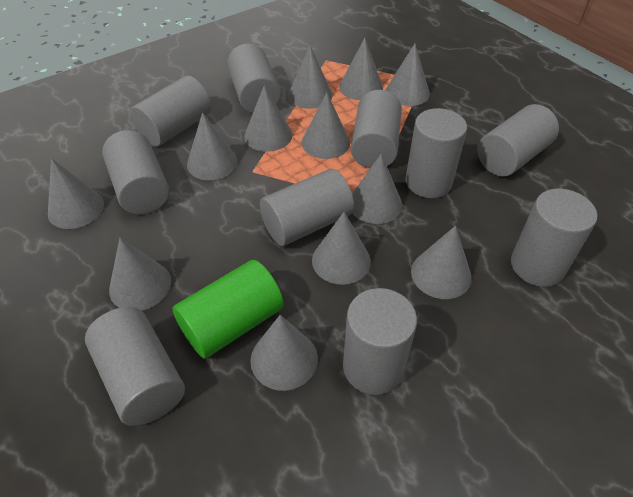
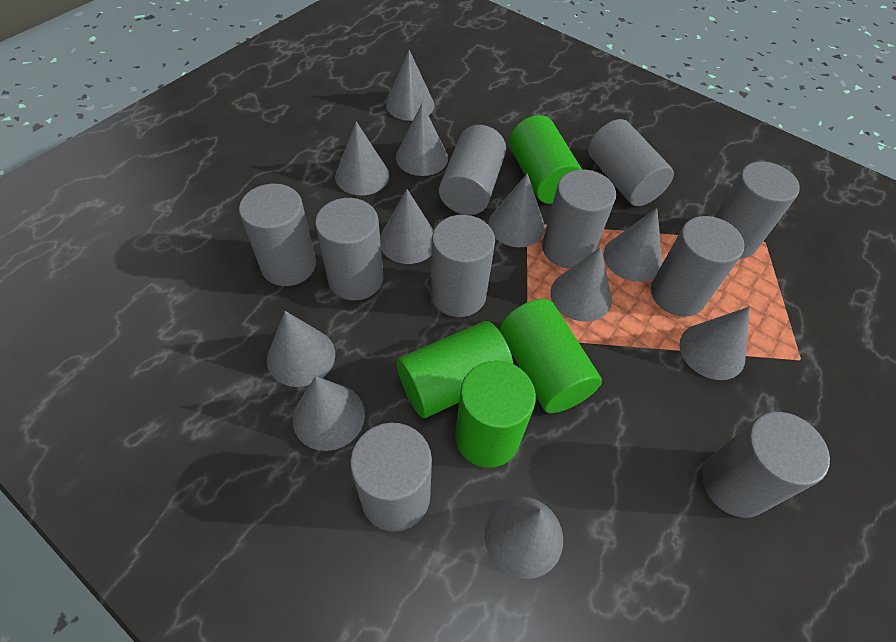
green cylinder: 1 -> 4
grey cone: 12 -> 11

